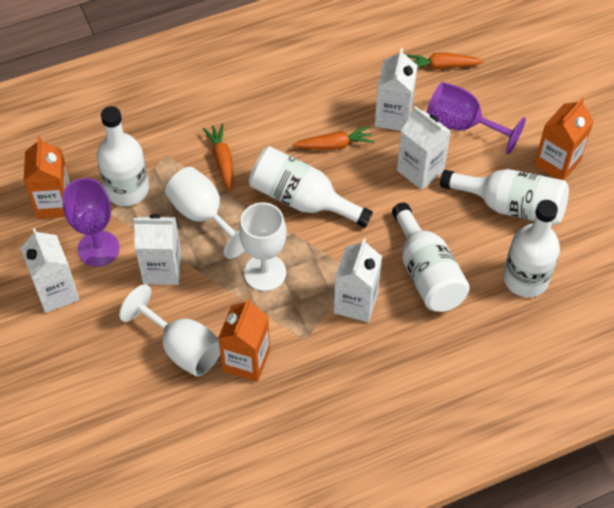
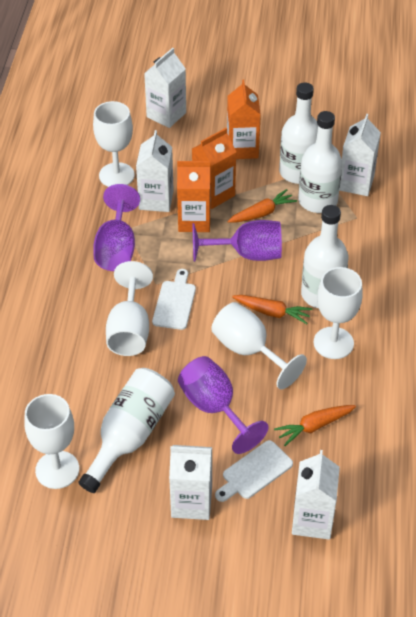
purple goblet: 2 -> 3
white bottle: 5 -> 4
white cutting board: 0 -> 2
white goblet: 3 -> 5

